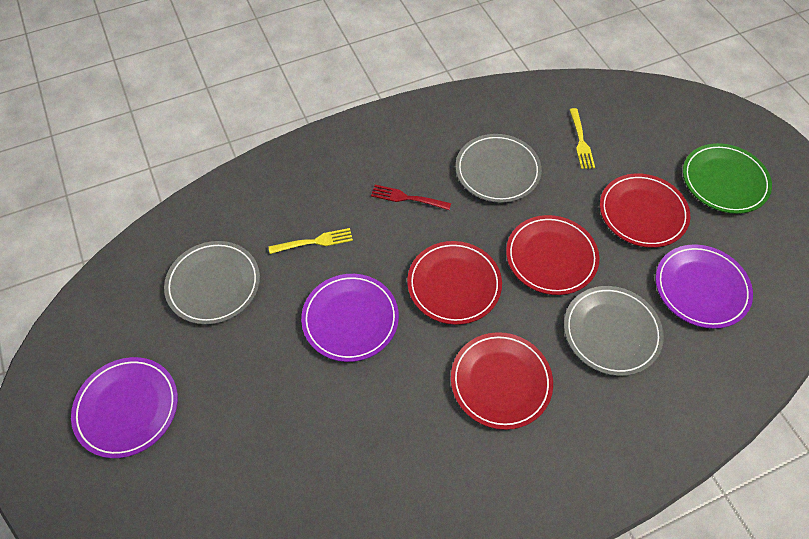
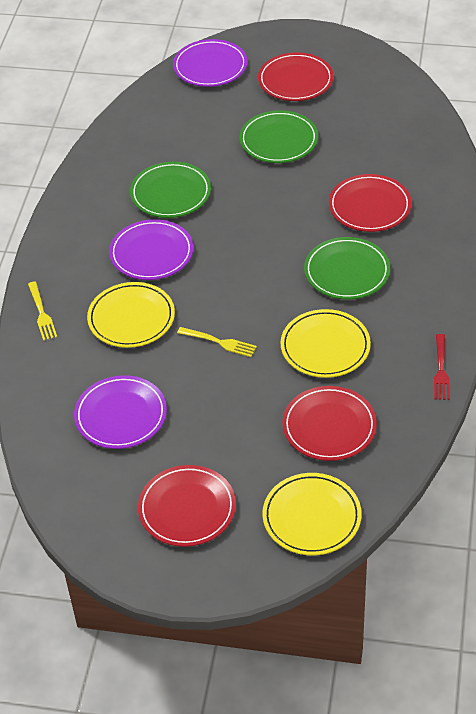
green plate: 1 -> 3
grey plate: 3 -> 0
yellow plate: 0 -> 3

